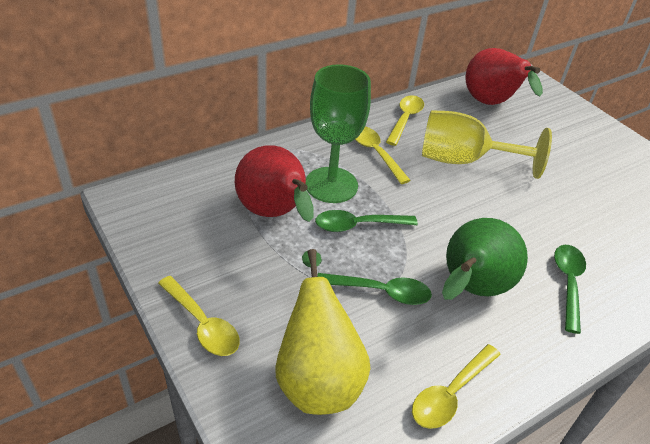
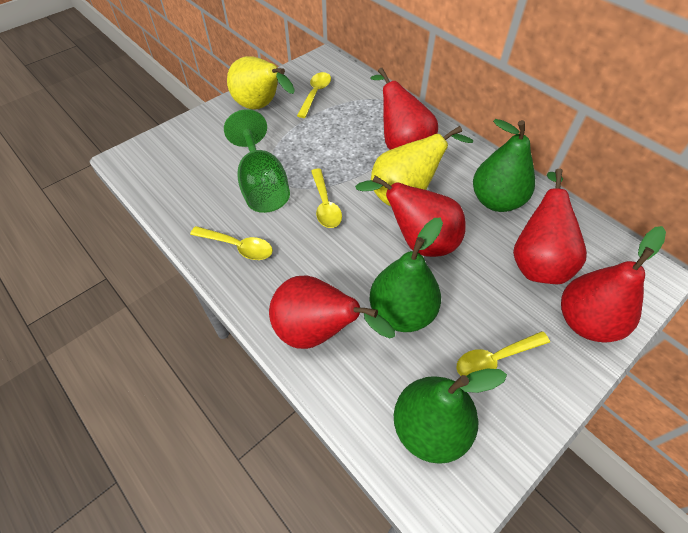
green pear: 1 -> 3
green spoon: 3 -> 0
red pear: 2 -> 5
yellow goblet: 1 -> 0
yellow pear: 1 -> 2

